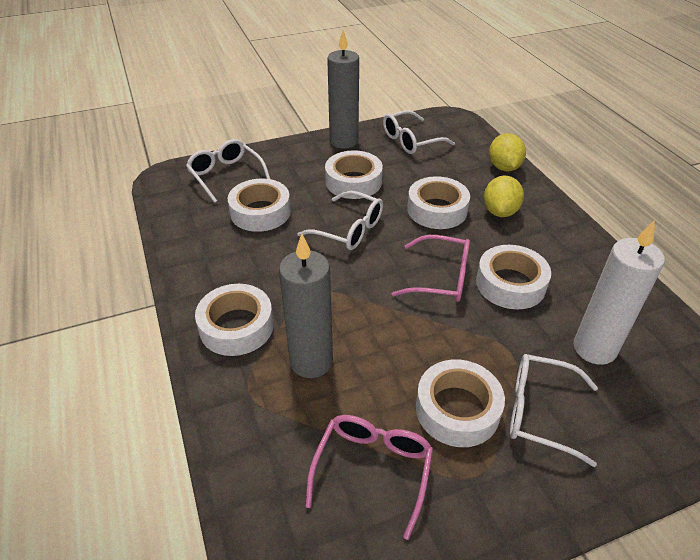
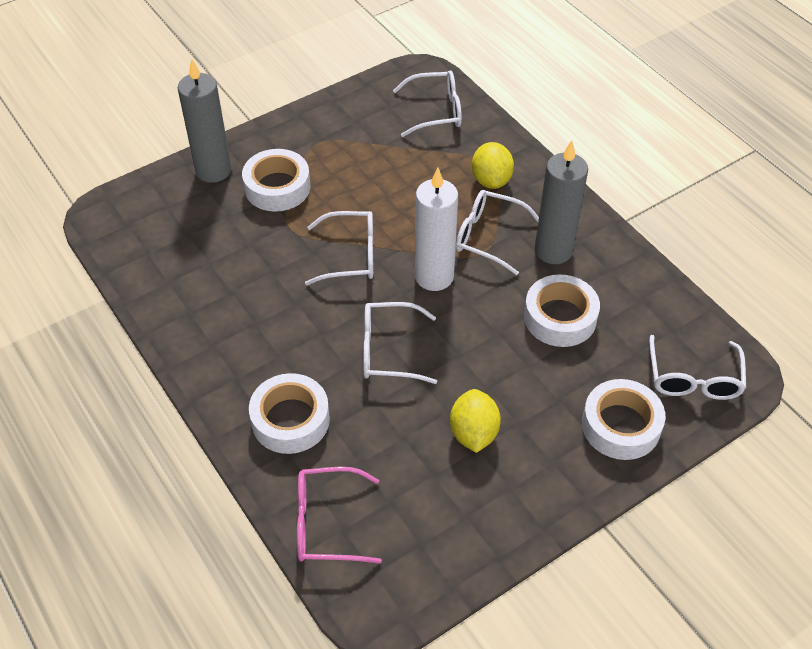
pink glasses: 2 -> 1
white glasses: 4 -> 5
white tape: 6 -> 4

